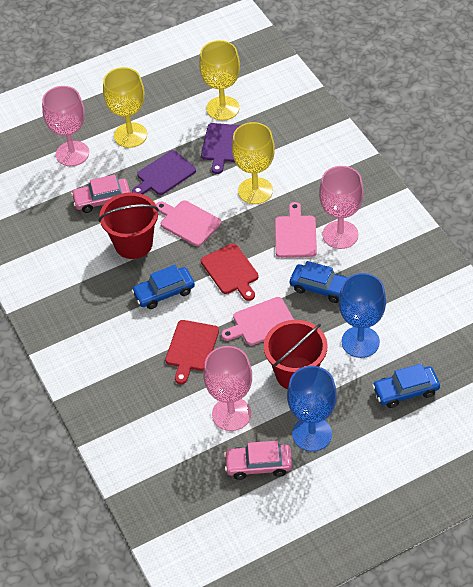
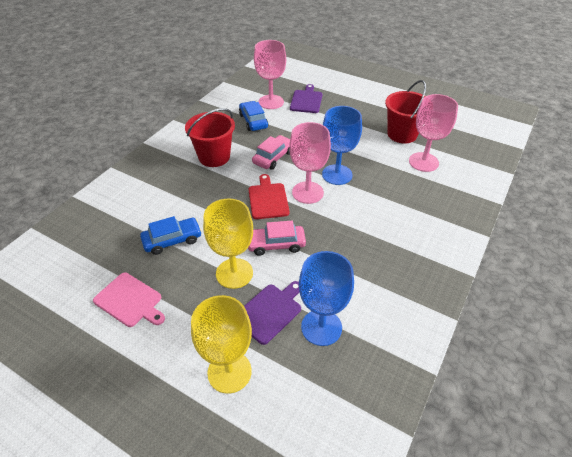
blue car: 3 -> 2
pink cutting board: 3 -> 1
red cutting board: 2 -> 1
yellow goblet: 3 -> 2

